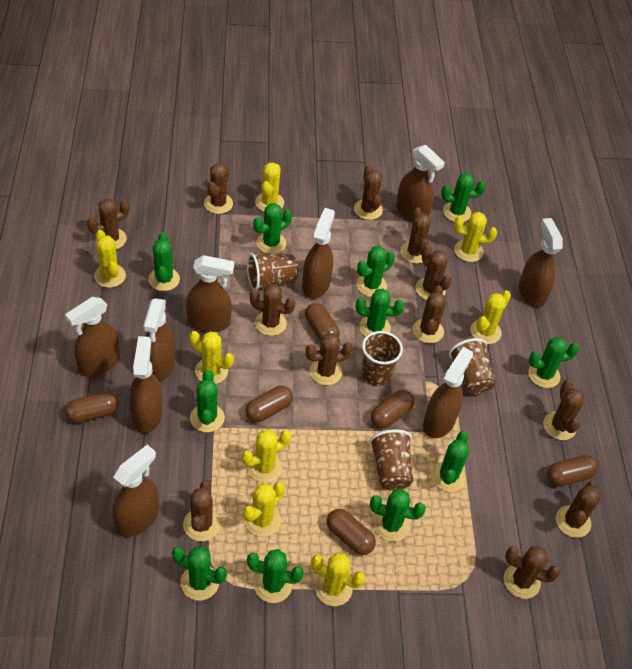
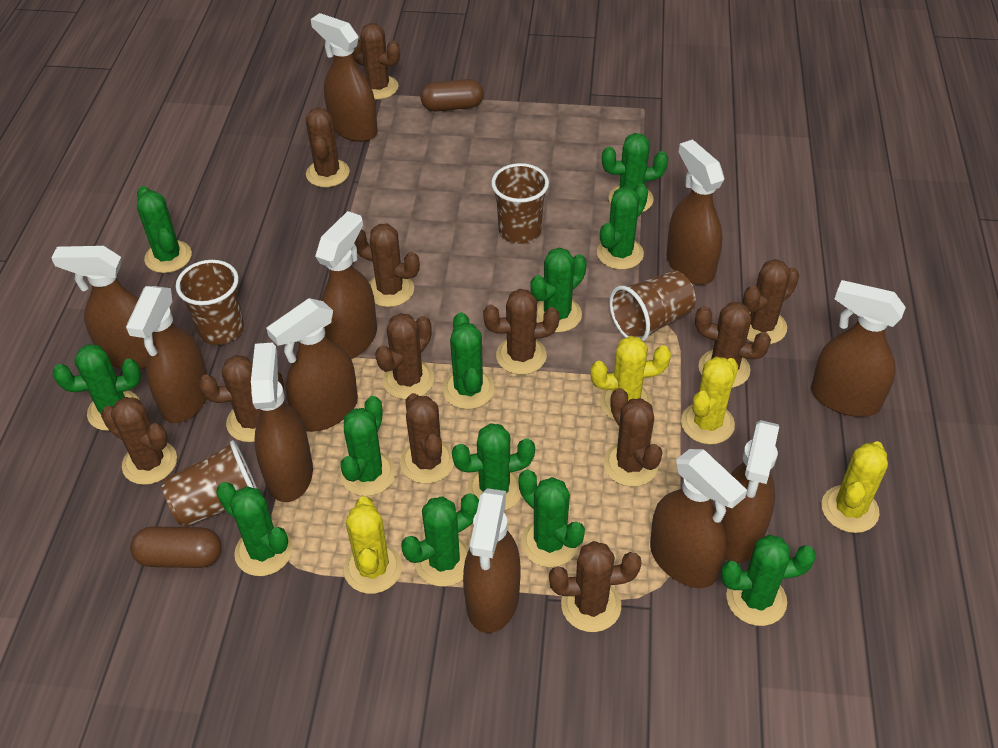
brown capsule: 6 -> 2
brown spray bottle: 9 -> 11
green cactus: 11 -> 12
yellow cactus: 8 -> 4

